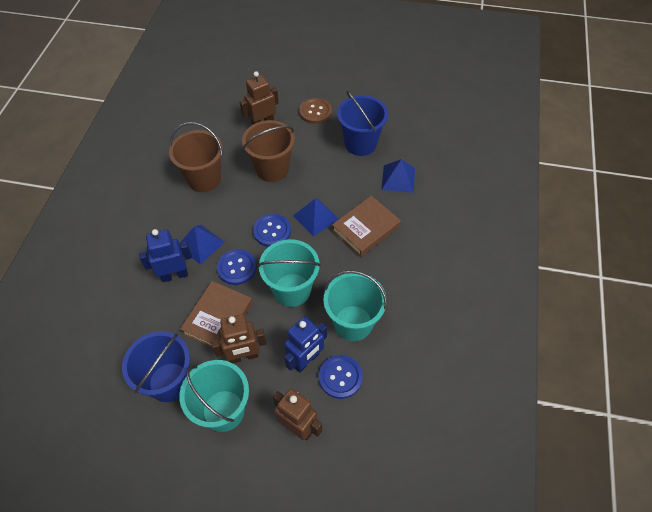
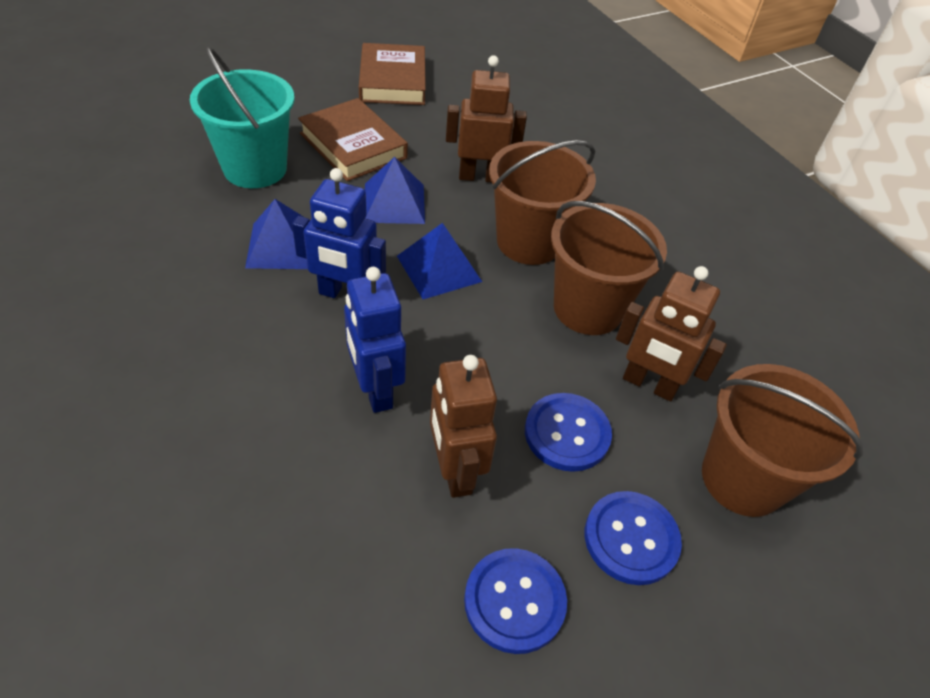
blue bucket: 2 -> 0
brown bucket: 2 -> 3
brown button: 1 -> 0
turquoise bucket: 3 -> 1

